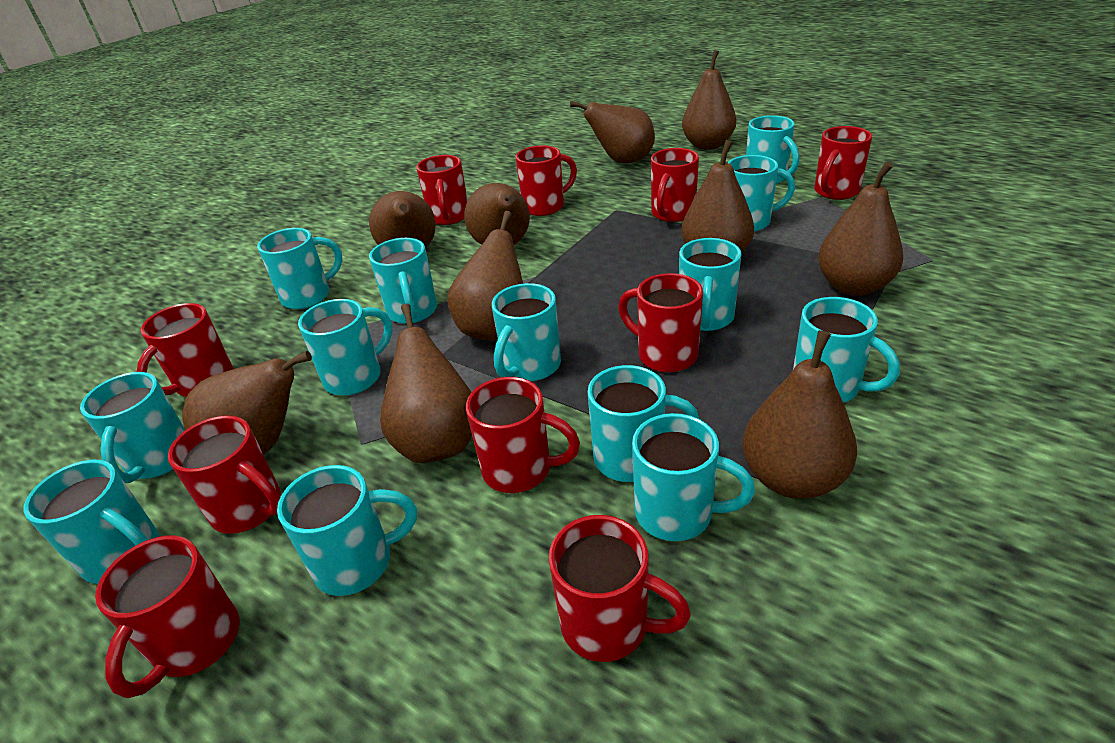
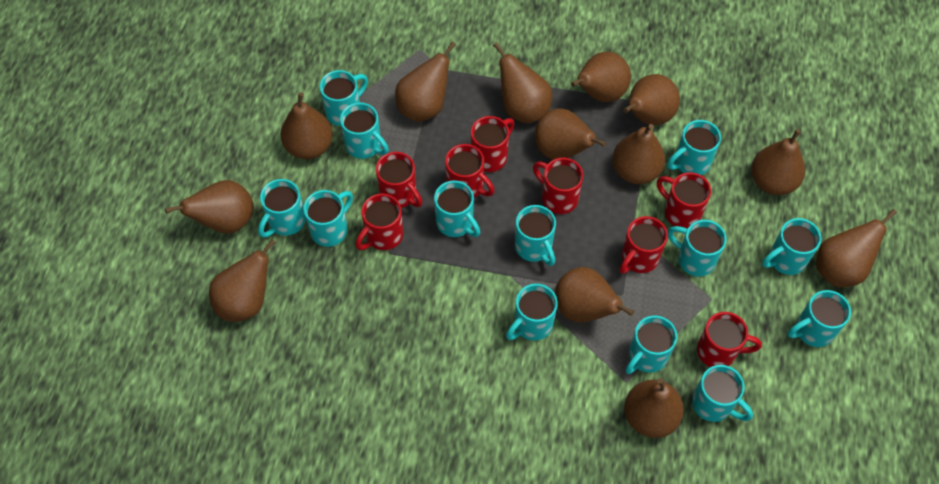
brown pear: 10 -> 13
red mug: 10 -> 8

